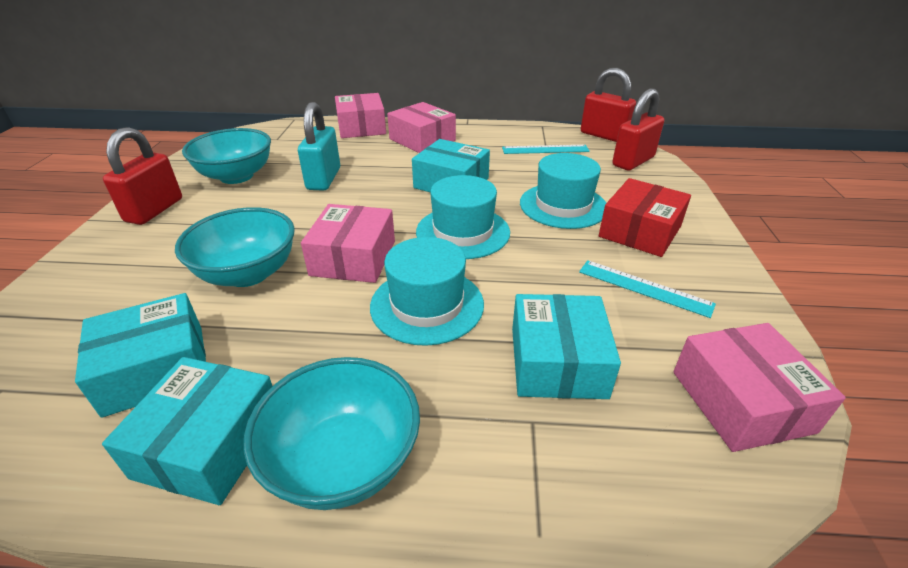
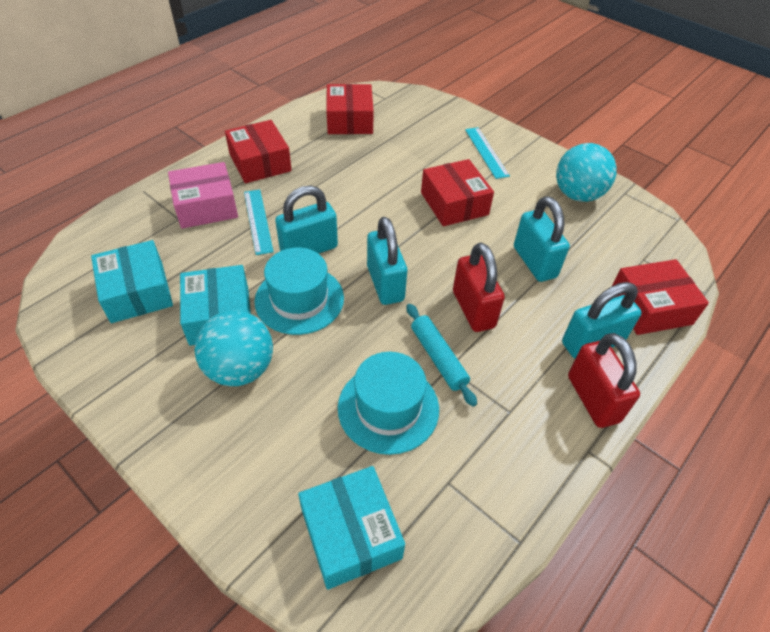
pink box: 4 -> 1
red box: 1 -> 4
red padlock: 3 -> 2
turquoise ball: 0 -> 2
turquoise bowl: 3 -> 0
turquoise box: 4 -> 3
turquoise hat: 3 -> 2
turquoise padlock: 1 -> 4
turquoise rolling pin: 0 -> 1

